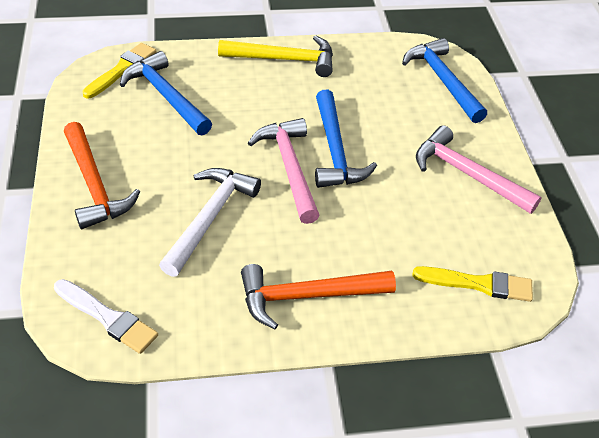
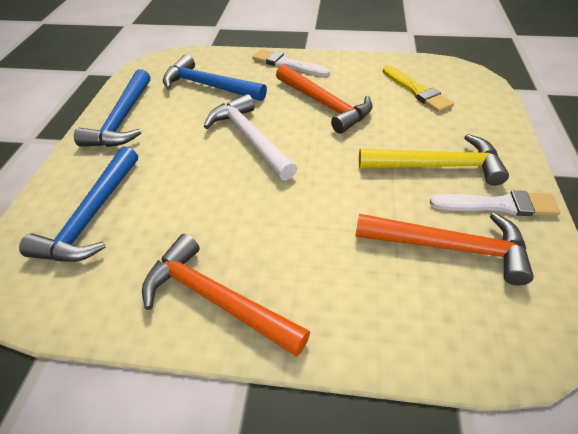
orange hammer: 2 -> 3
pink hammer: 2 -> 0
white brush: 1 -> 2
yellow brush: 2 -> 1

